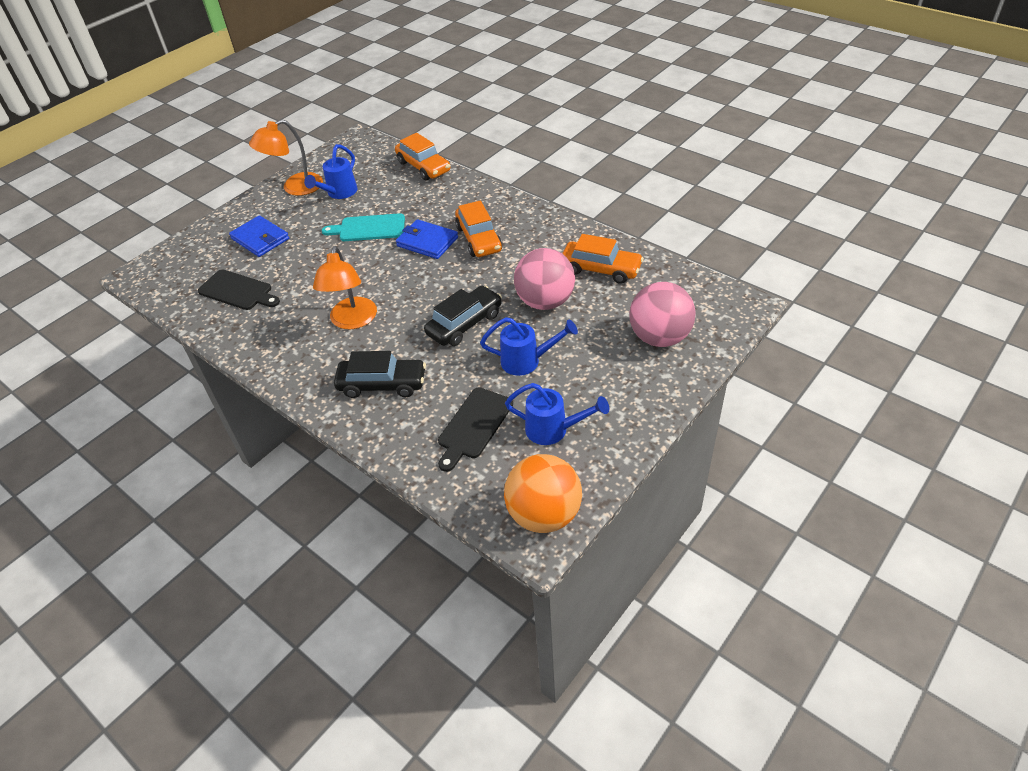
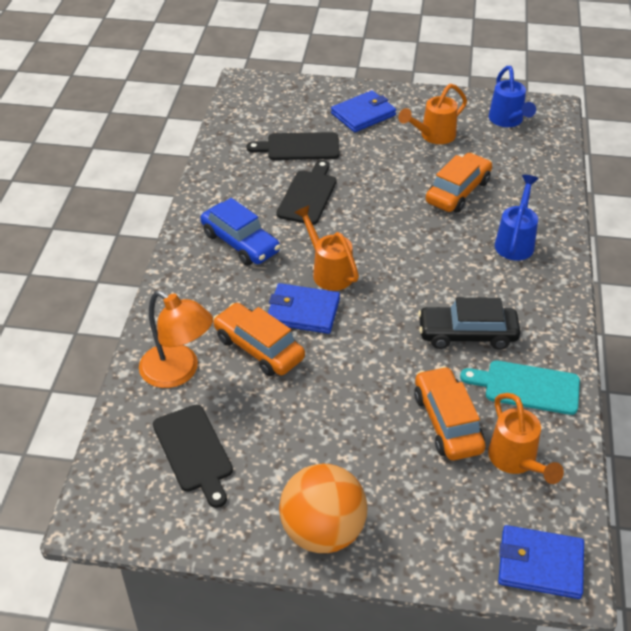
black car: 2 -> 1
black cutting board: 2 -> 3
blue car: 0 -> 1
blue wallet: 2 -> 3
blue watering can: 3 -> 2
orange lamp: 2 -> 1
orange watering can: 0 -> 3
pink ball: 2 -> 0

